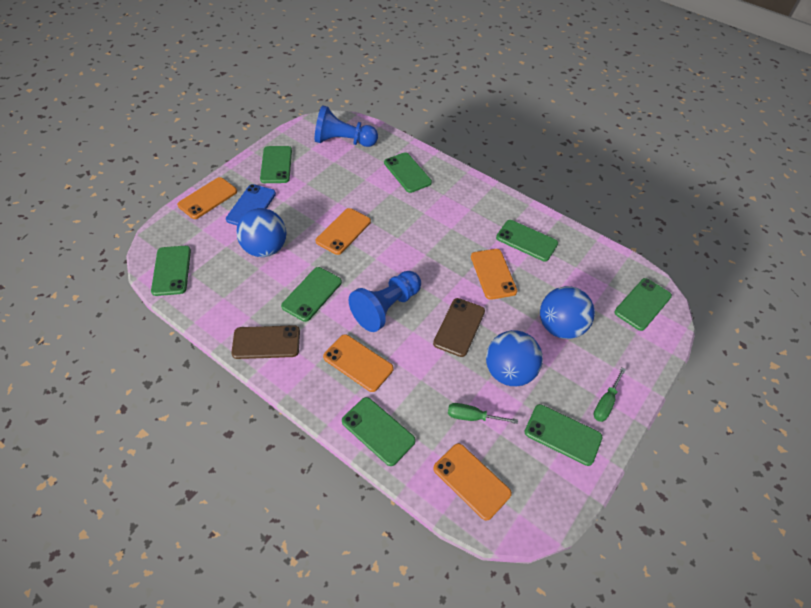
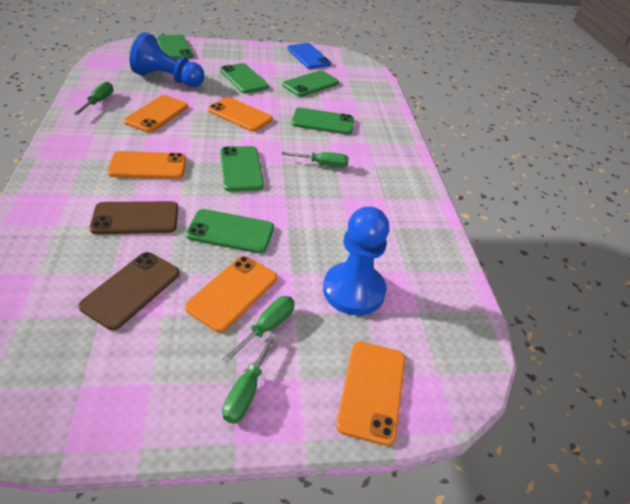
blue ball: 3 -> 0
green phone: 8 -> 6
green screwdriver: 2 -> 4

